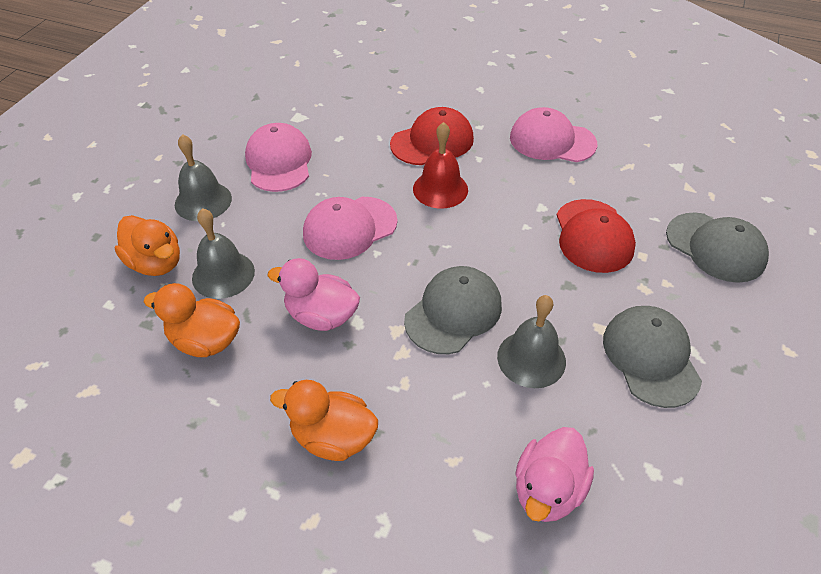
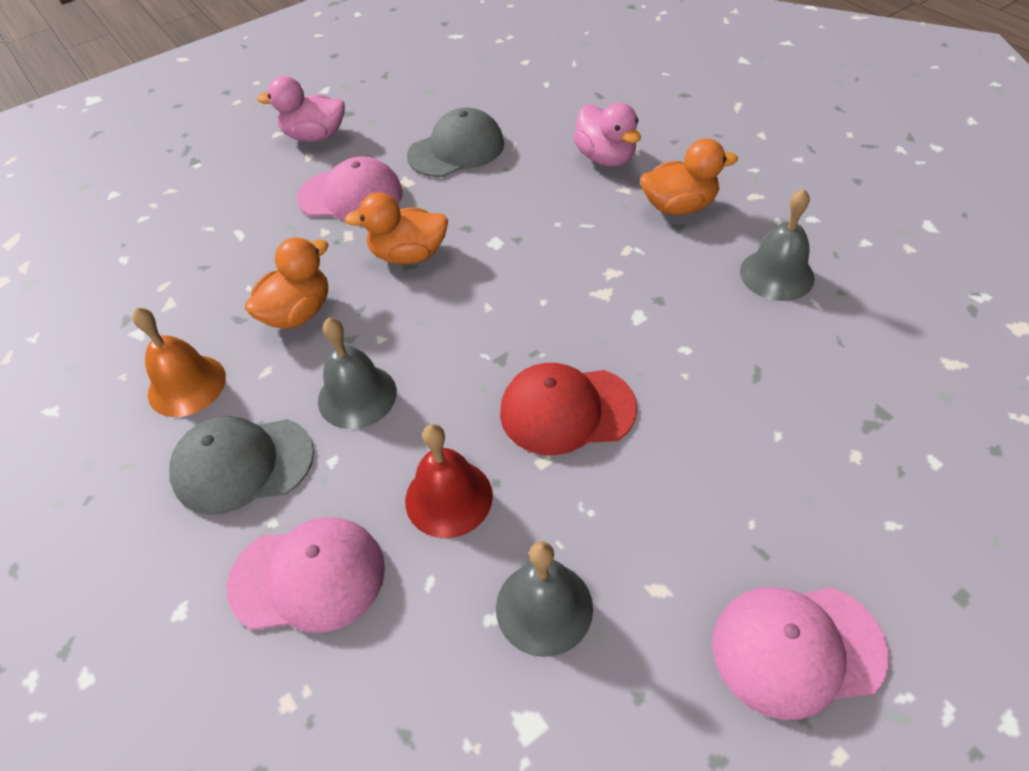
grey cap: 3 -> 2
orange bell: 0 -> 1
red cap: 2 -> 1

